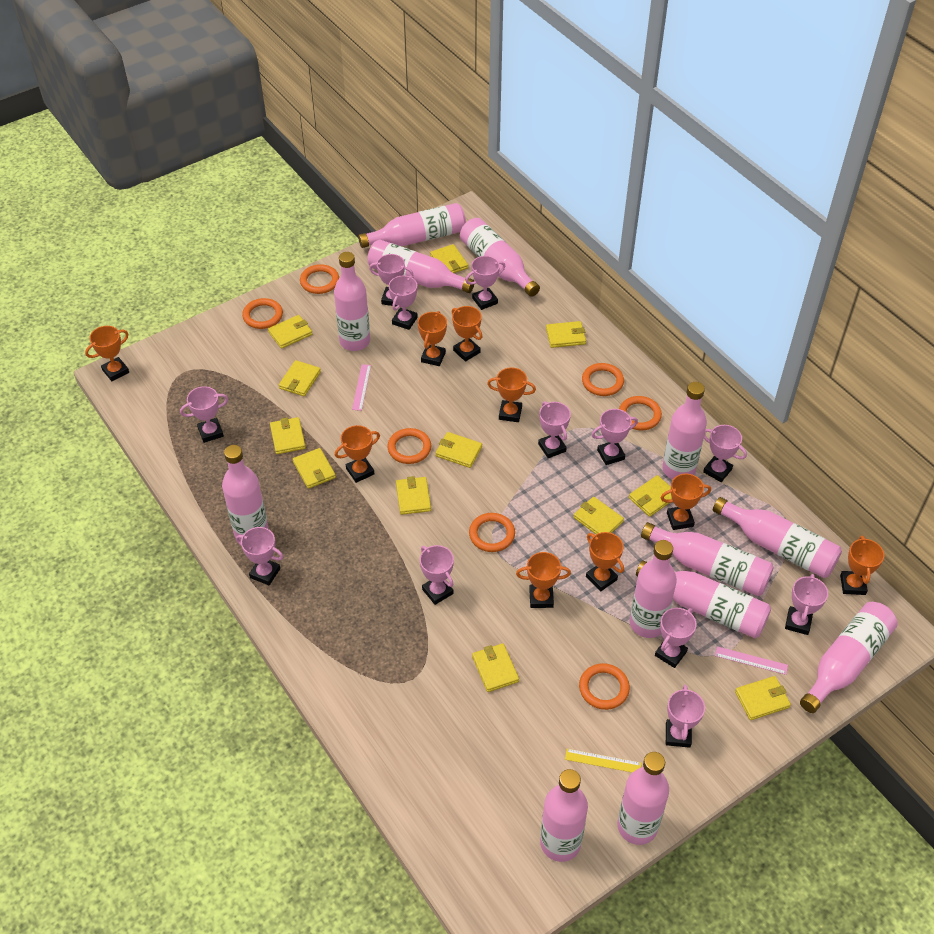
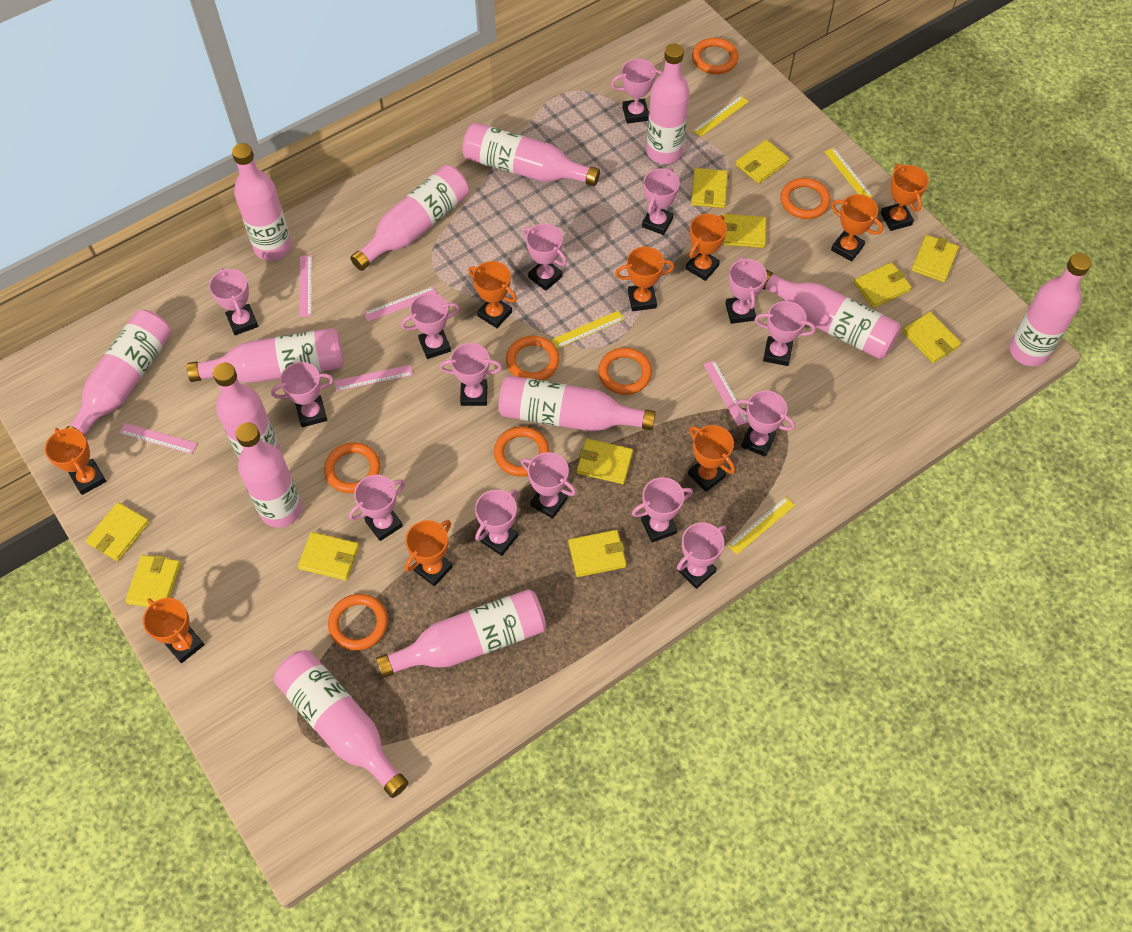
pink ruler: 2 -> 5
pink trophy: 12 -> 15
yellow ruler: 1 -> 4
yellow wallet: 12 -> 11

